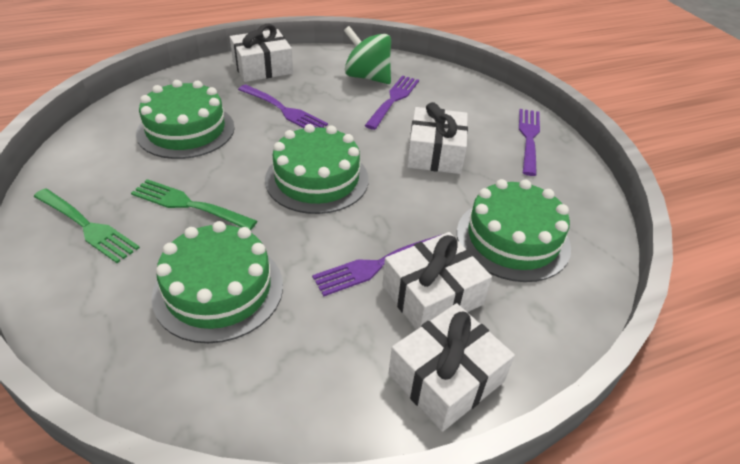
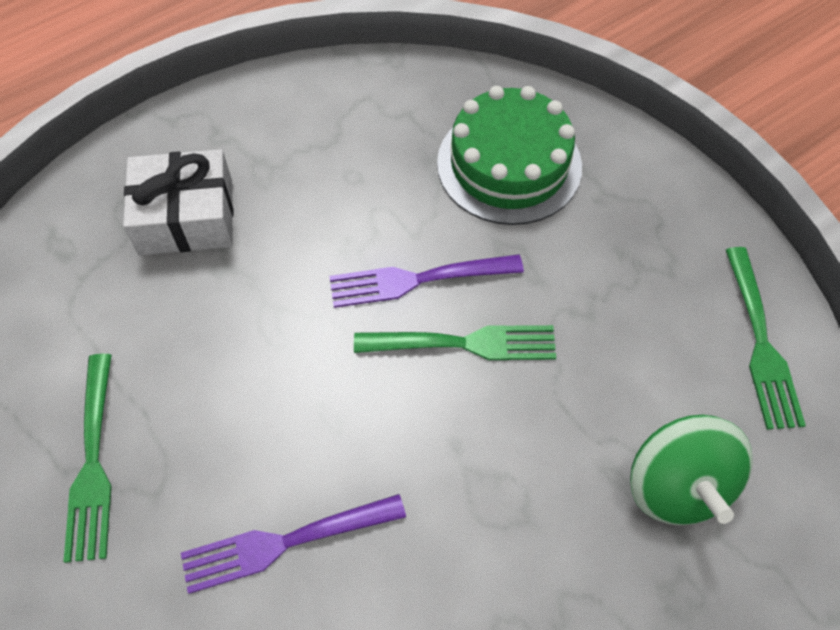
green cake: 4 -> 1
green fork: 2 -> 3
purple fork: 4 -> 2
white gift: 4 -> 1

